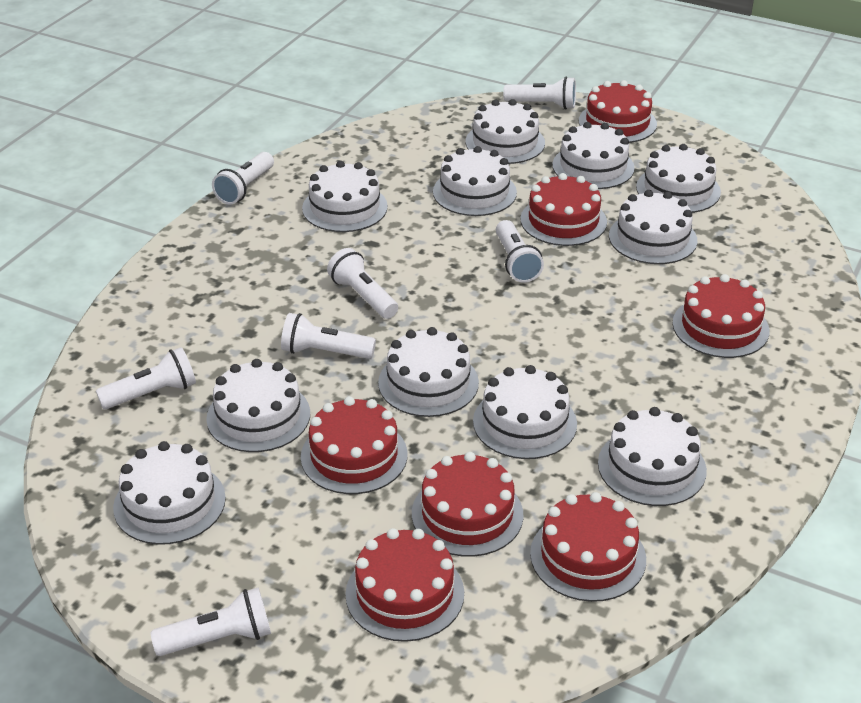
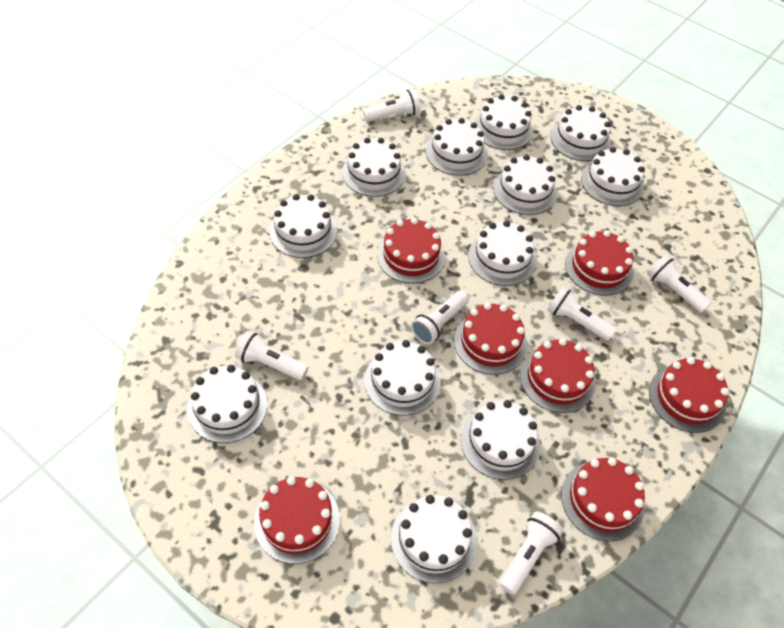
white cake: 11 -> 12
white flashlight: 7 -> 6

